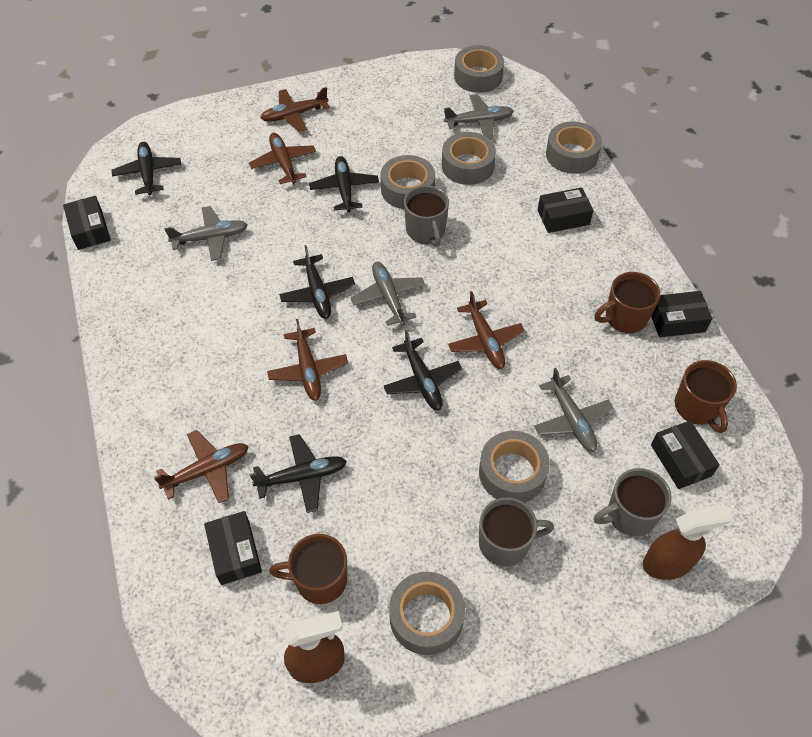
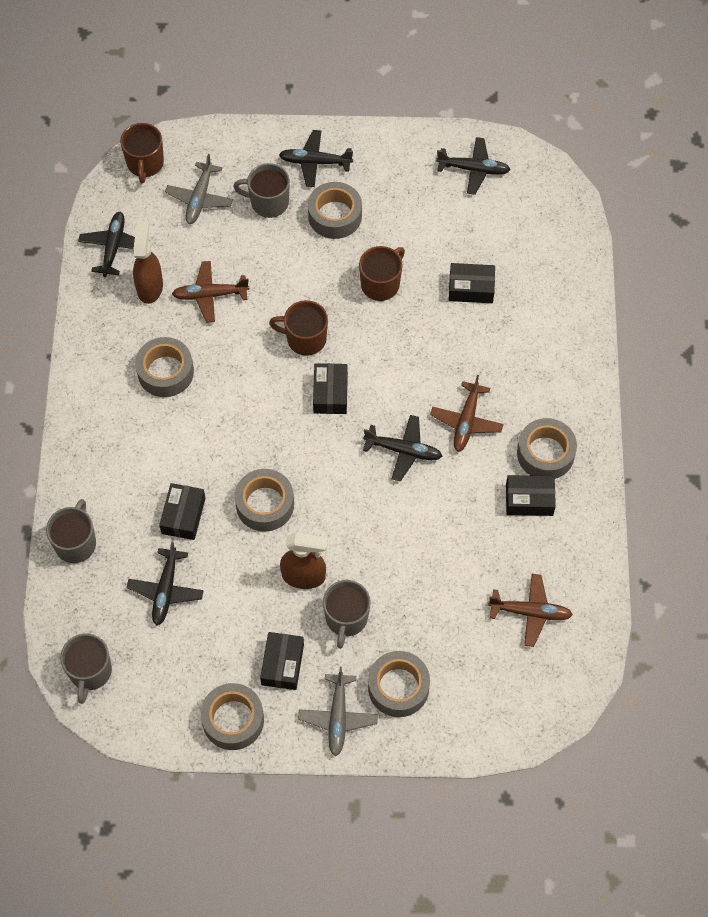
brown plane: 5 -> 3
grey mug: 3 -> 4
grey plane: 4 -> 2

